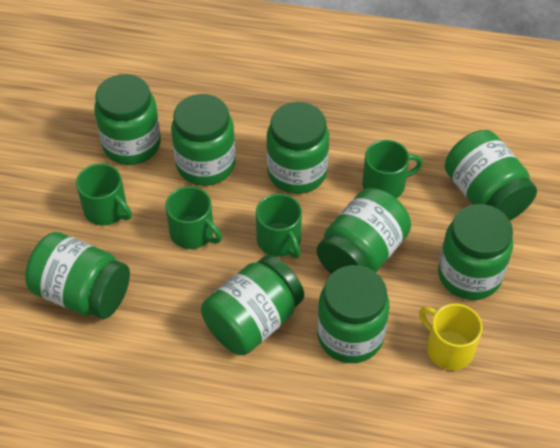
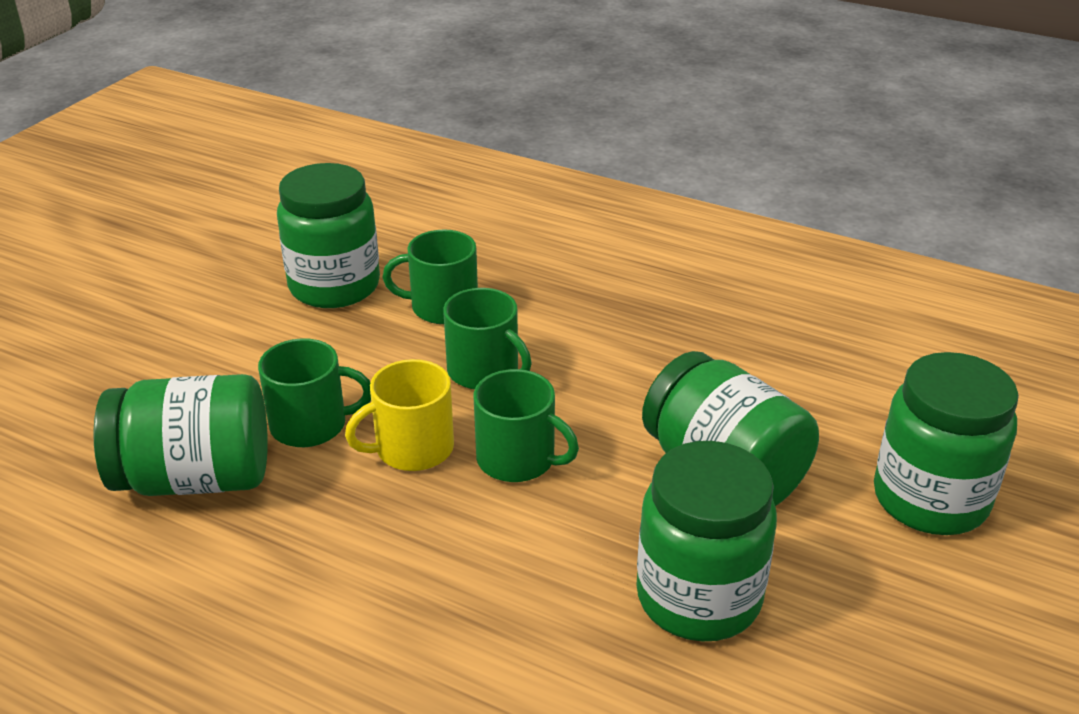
green jar: 9 -> 5

